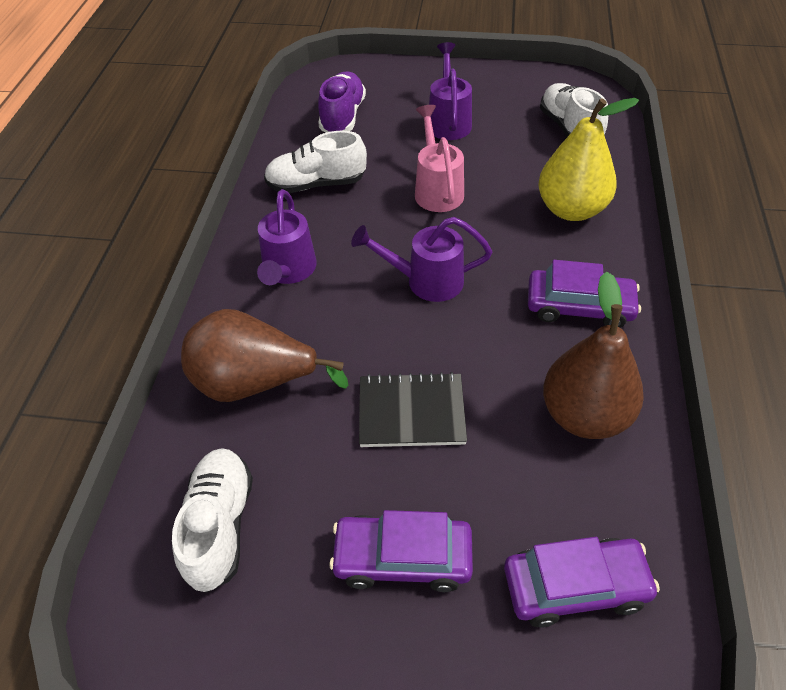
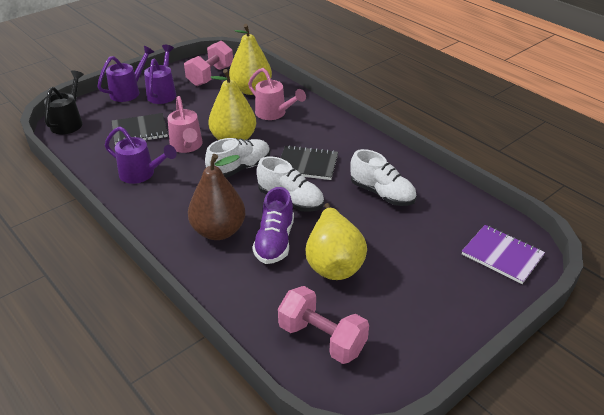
black notebook: 1 -> 2
black watering can: 0 -> 1
brown pear: 2 -> 1
pink dumbbell: 0 -> 2
pink watering can: 1 -> 2
purple car: 3 -> 0
purple notebook: 0 -> 1
yellow pear: 1 -> 3

